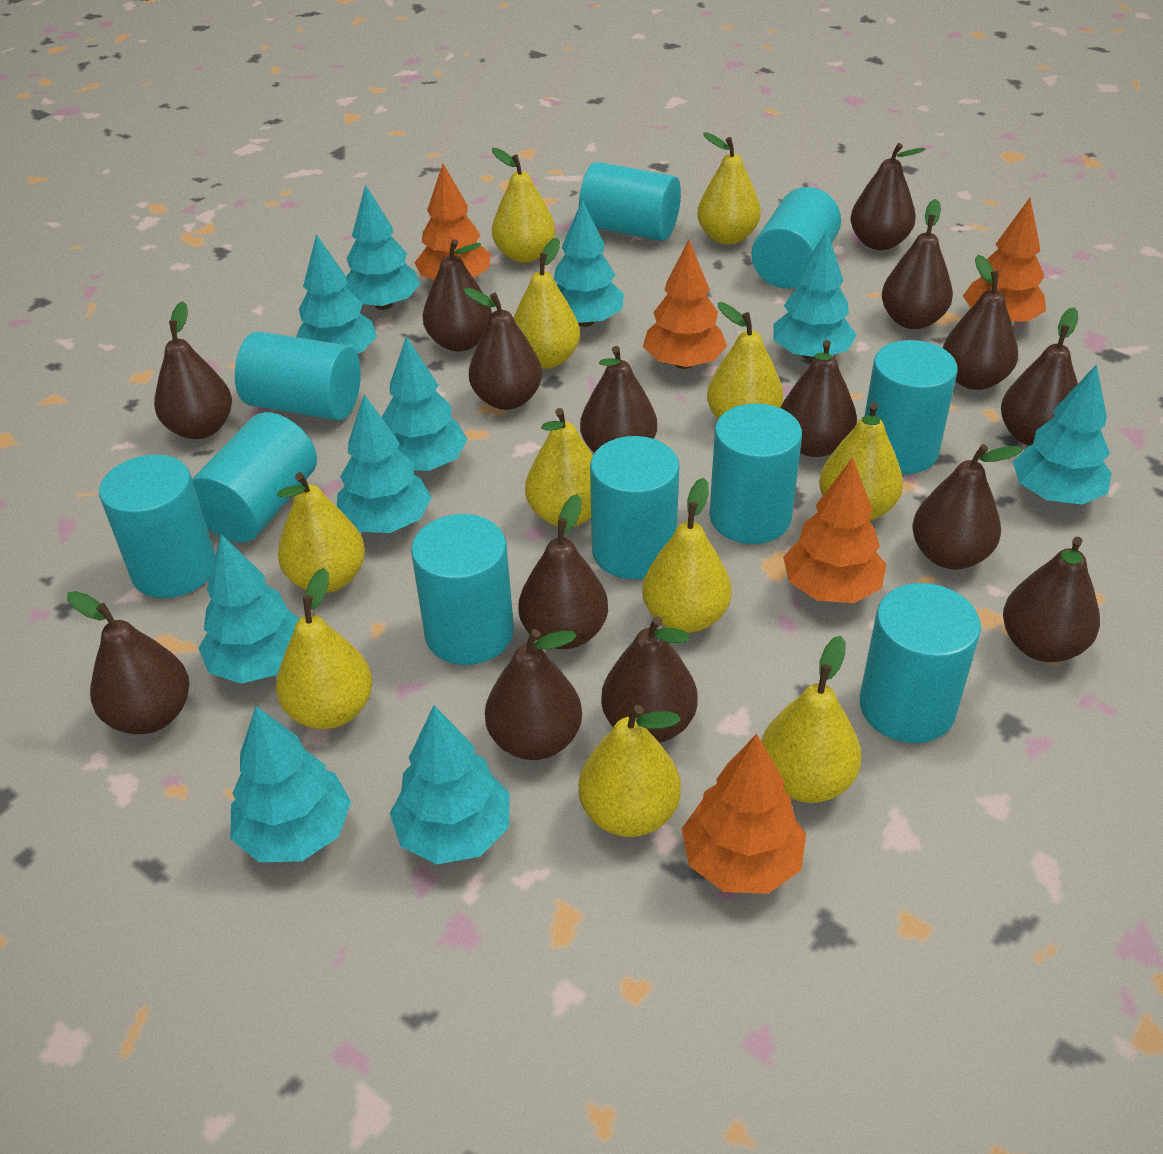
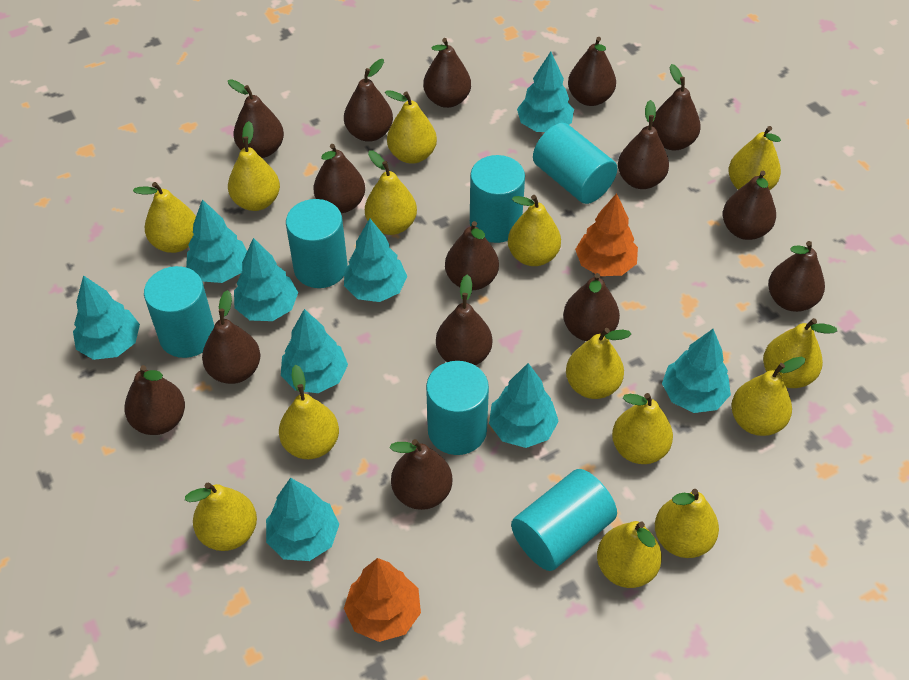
orange tree: 5 -> 2
turquoise cylinder: 10 -> 6
turquoise tree: 10 -> 9
yellow pear: 11 -> 14

